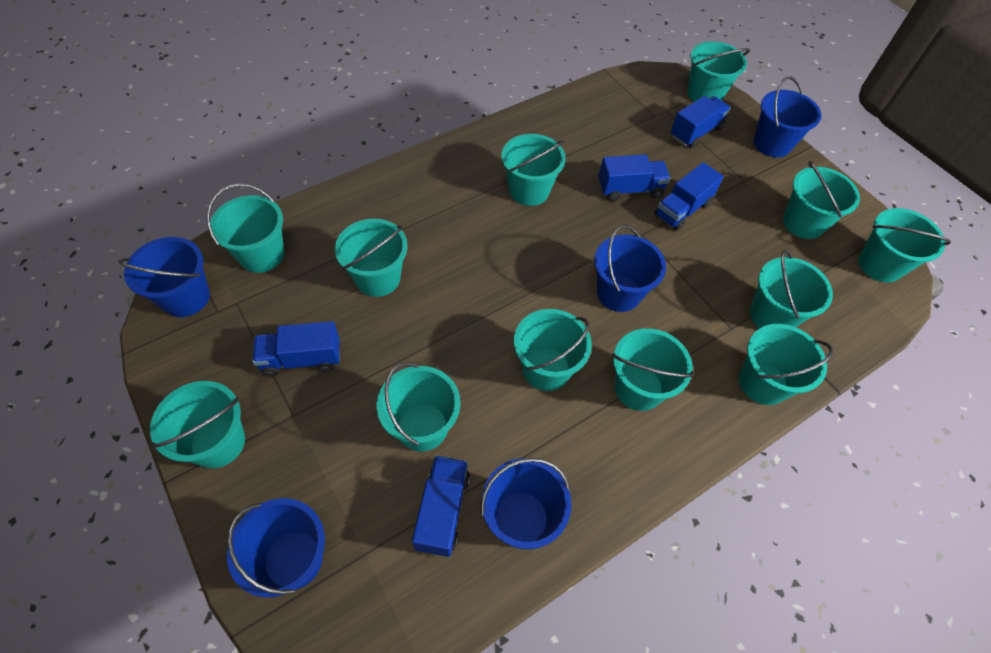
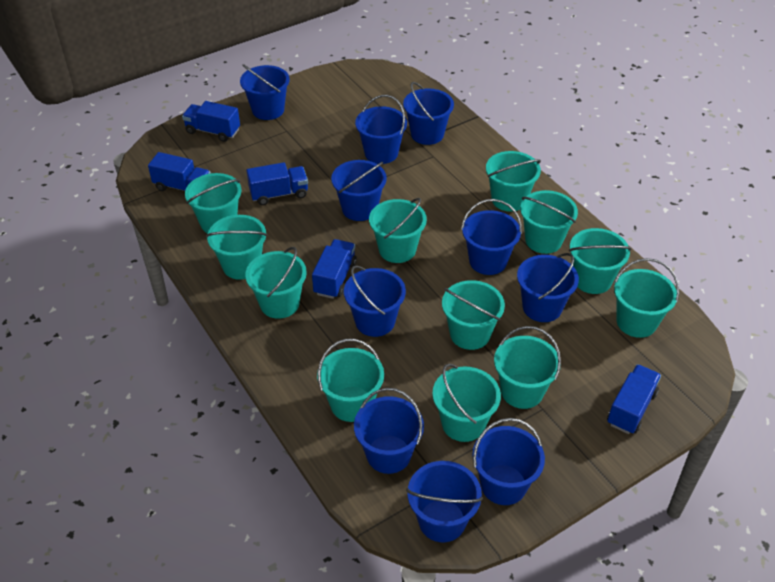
blue bucket: 5 -> 10

